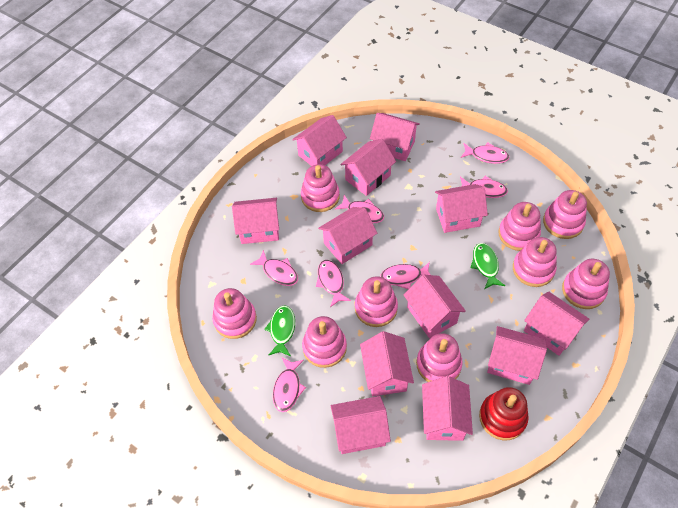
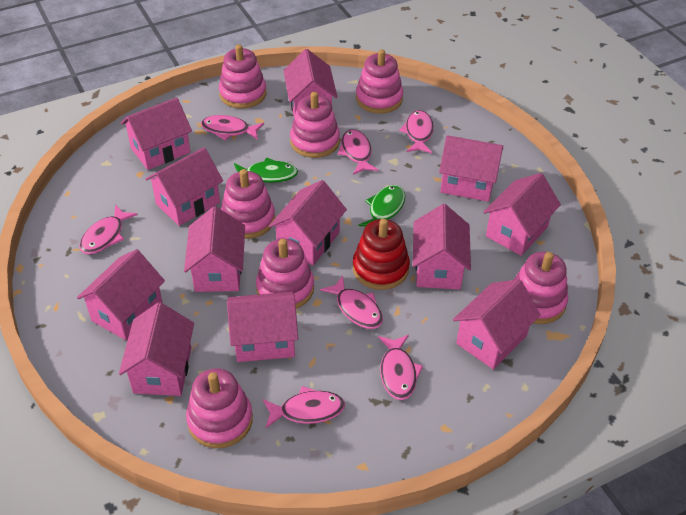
pink stacking toy: 9 -> 7

